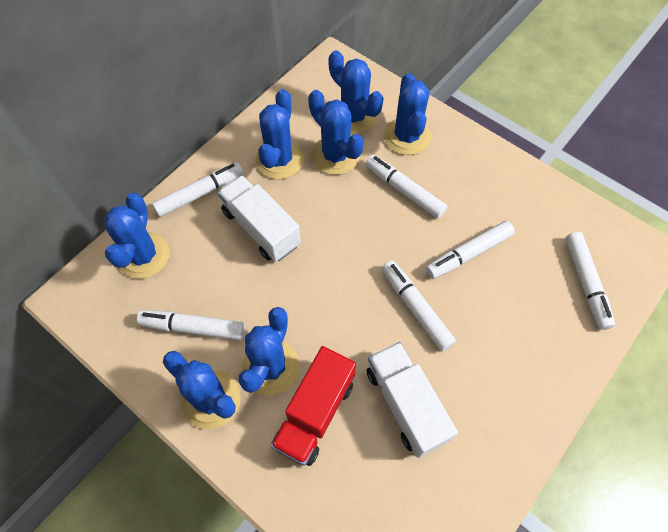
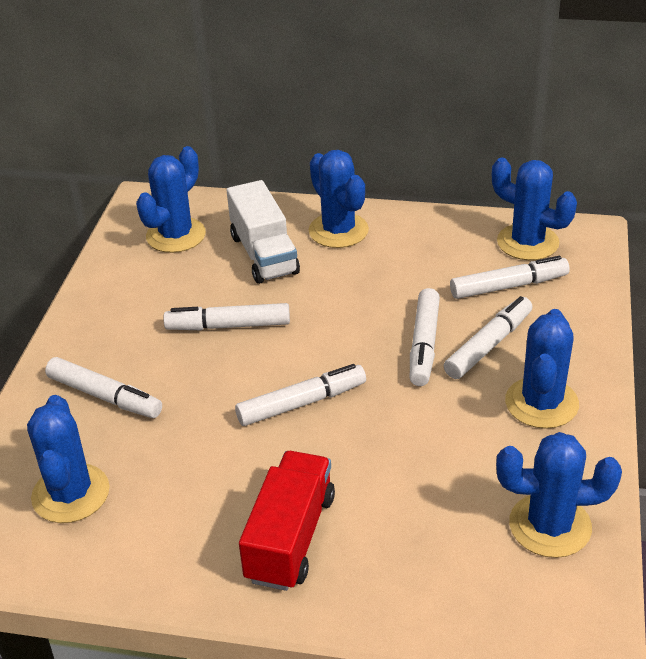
blue cactus: 7 -> 6
white truck: 2 -> 1

